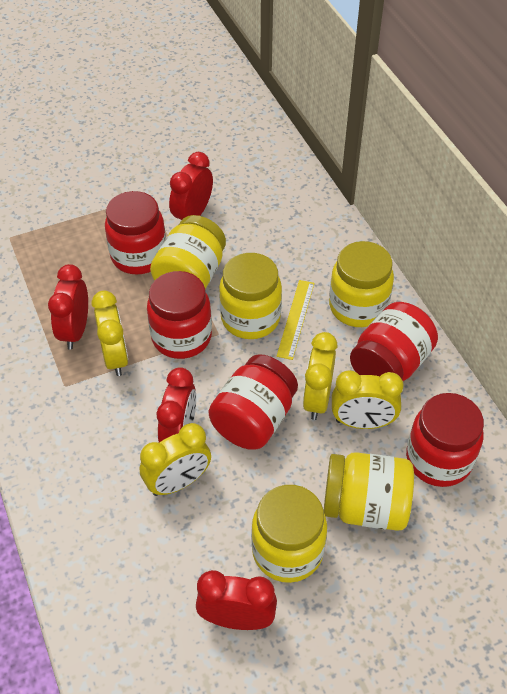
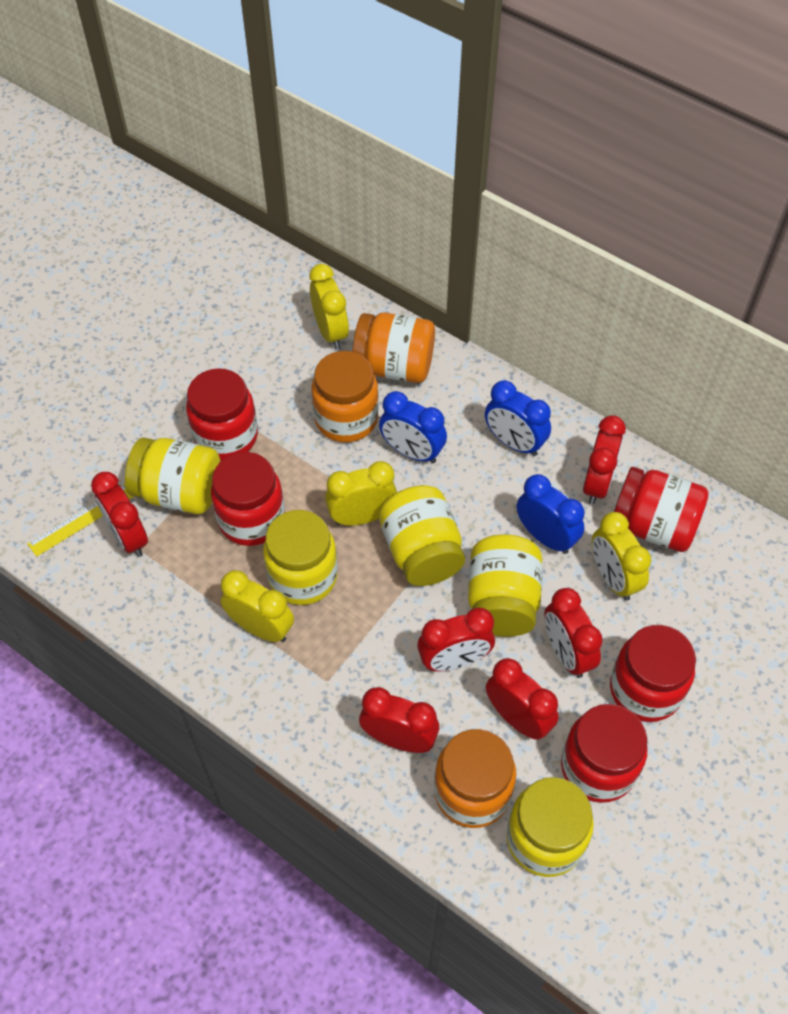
blue clock: 0 -> 3
orange jar: 0 -> 3
red clock: 4 -> 6

